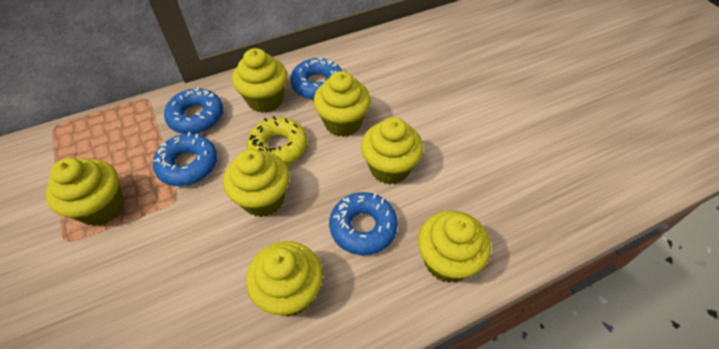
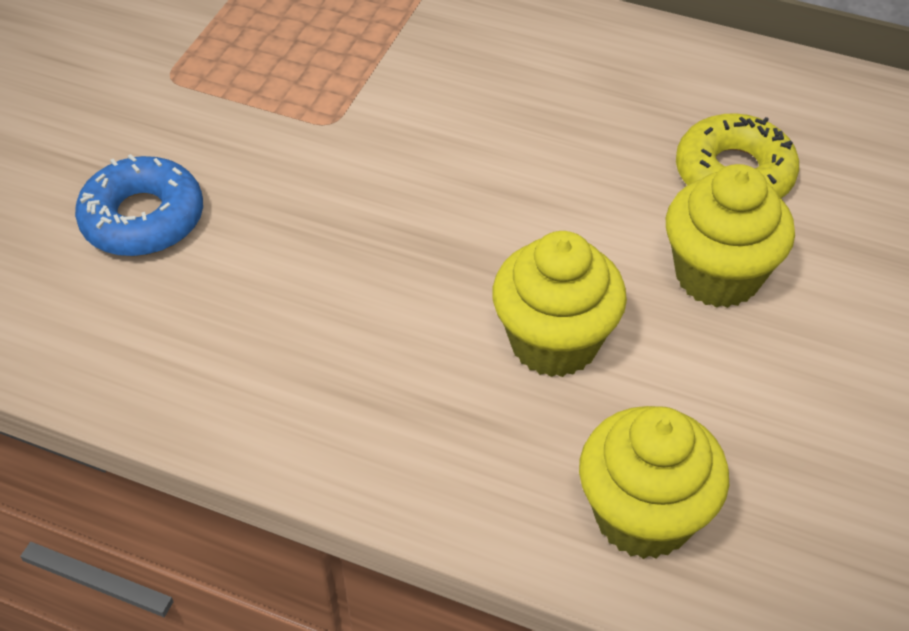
blue donut: 4 -> 1
yellow cupcake: 7 -> 3

